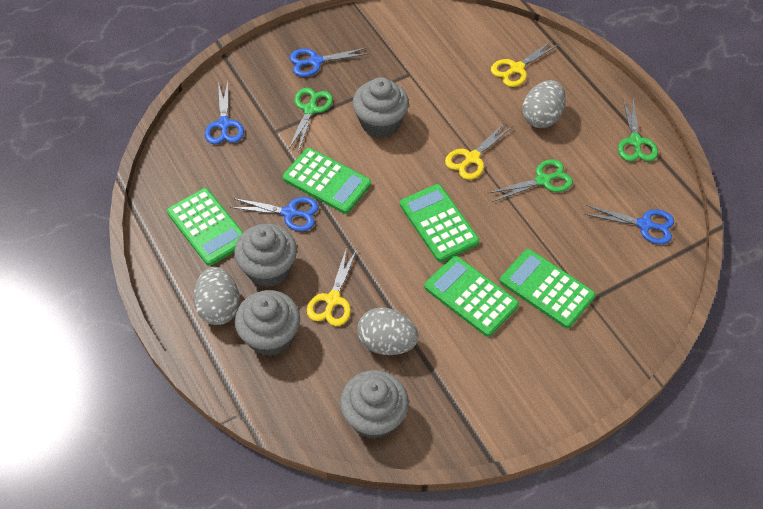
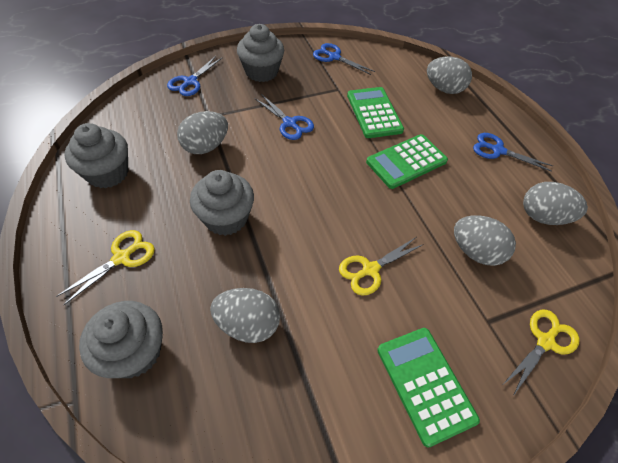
green calculator: 5 -> 3
green scissors: 3 -> 0
grey egg: 3 -> 5

